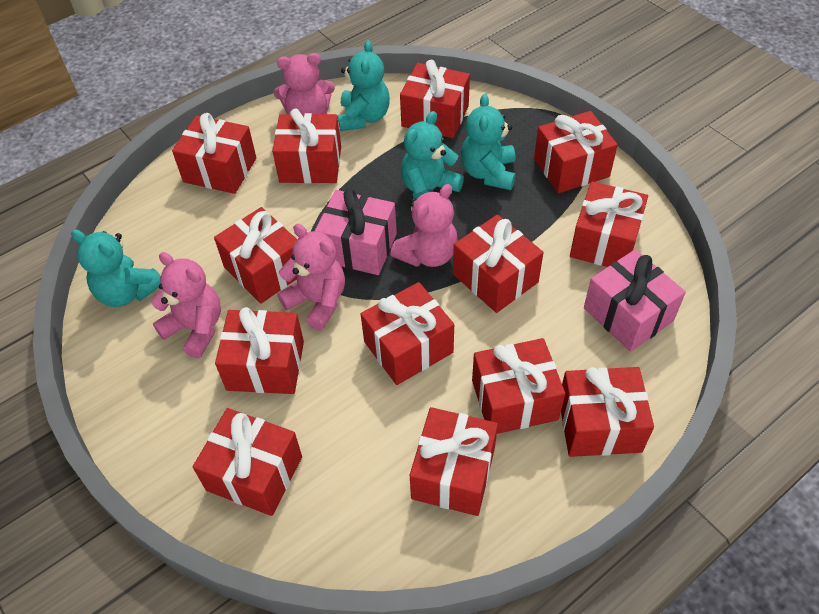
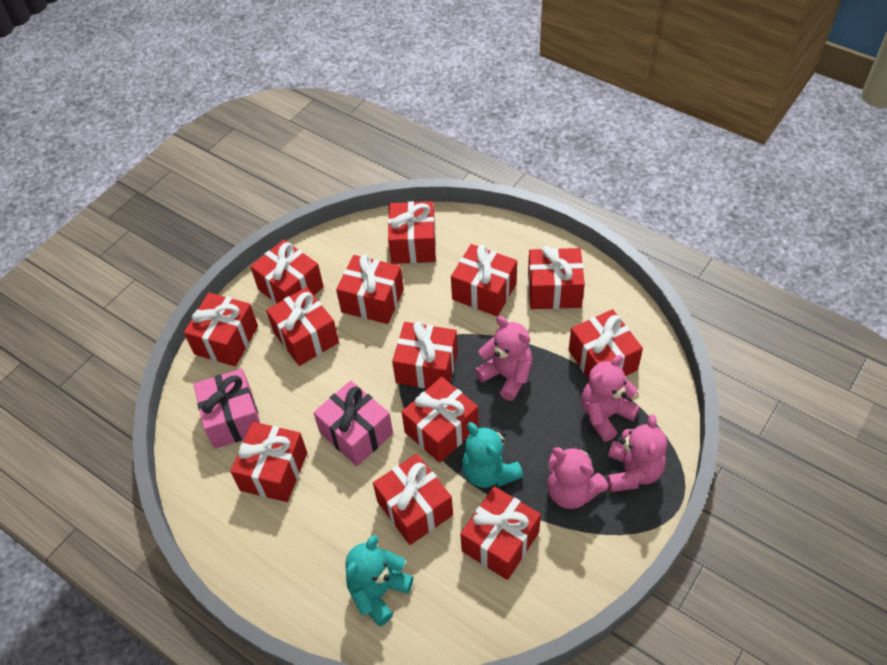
turquoise teddy bear: 4 -> 2

